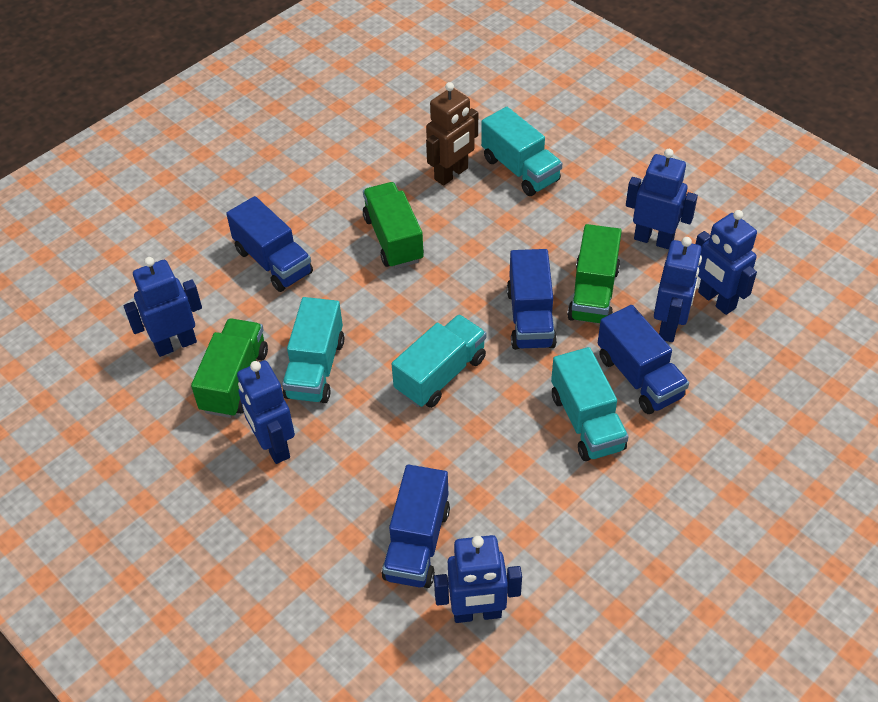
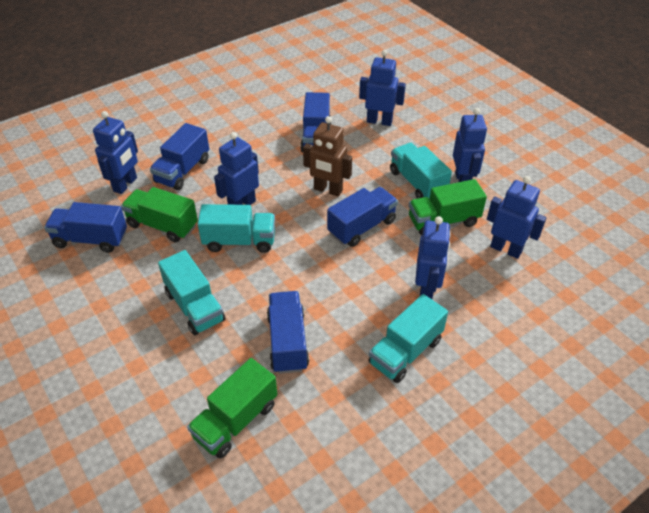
blue truck: 4 -> 5

